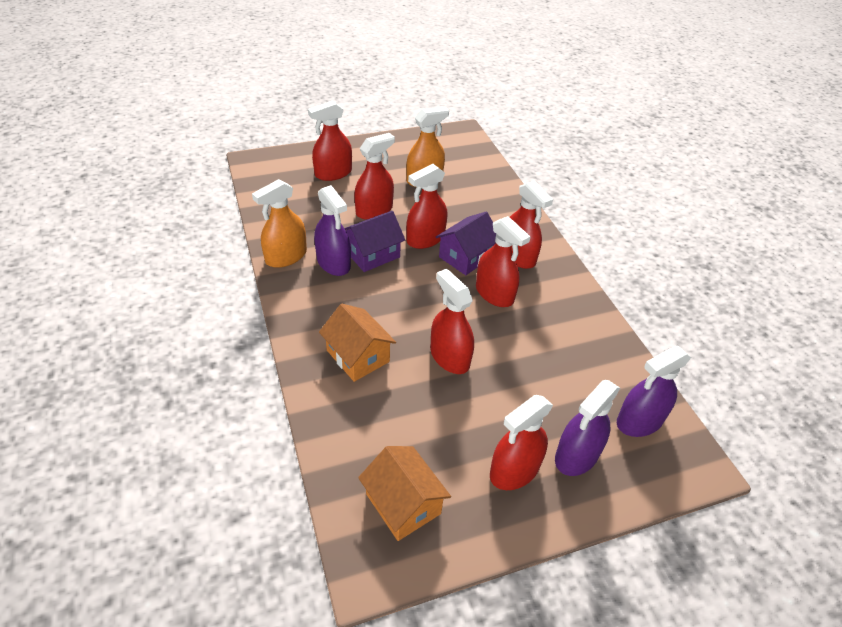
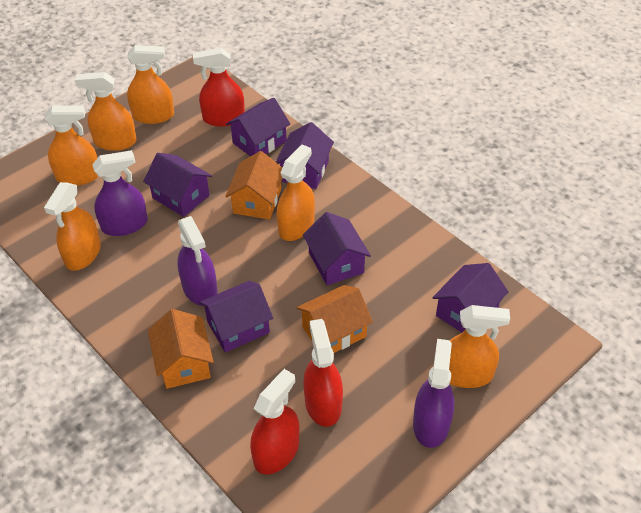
orange house: 2 -> 3
orange spray bottle: 2 -> 6
purple house: 2 -> 6
red spray bottle: 7 -> 3

